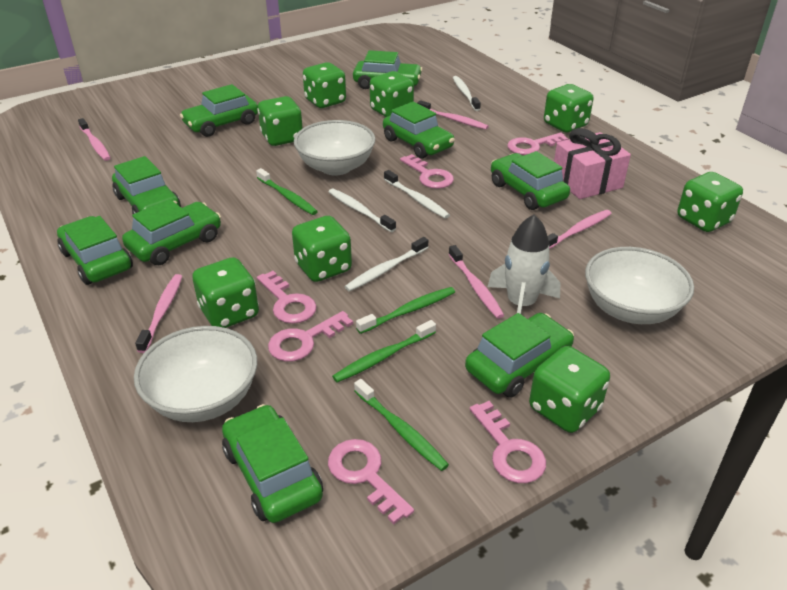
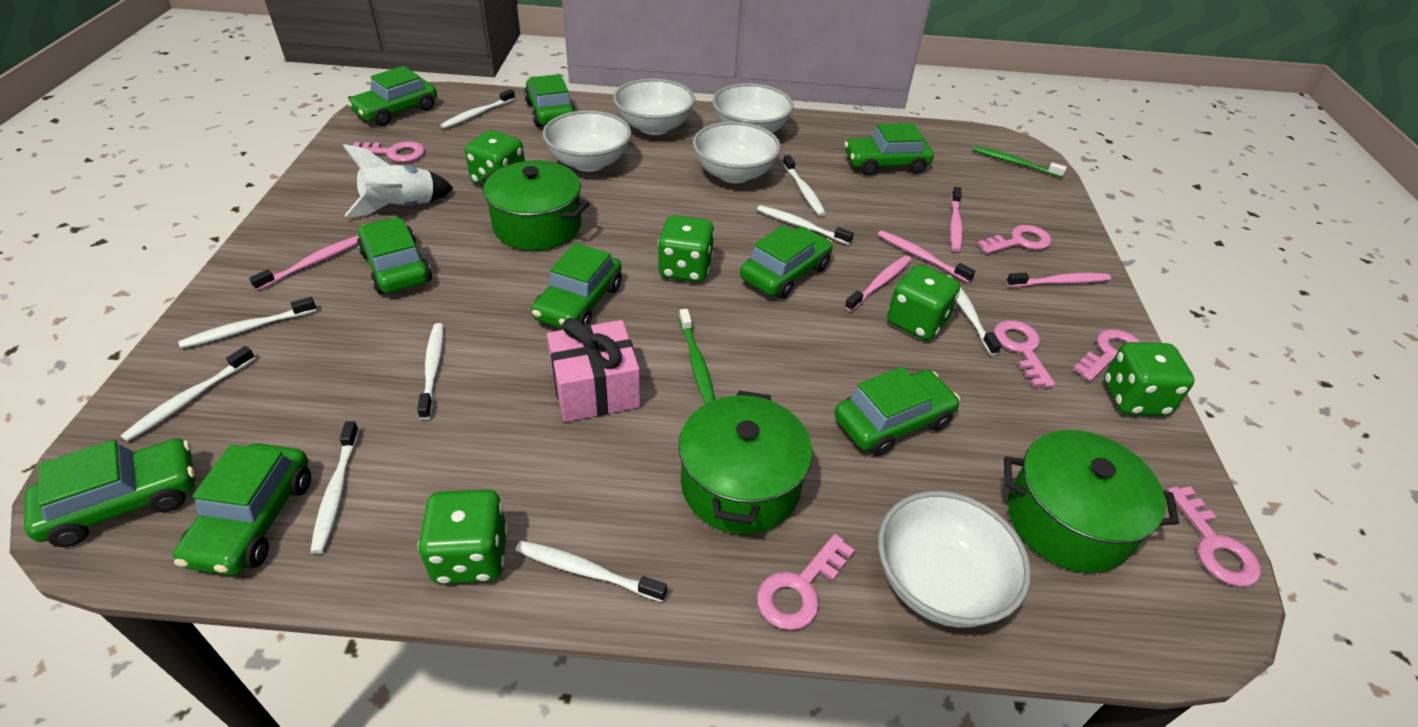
green dice: 8 -> 5
green pot: 0 -> 3
green toothbrush: 4 -> 2
white bowl: 3 -> 5
white toothbrush: 4 -> 9

